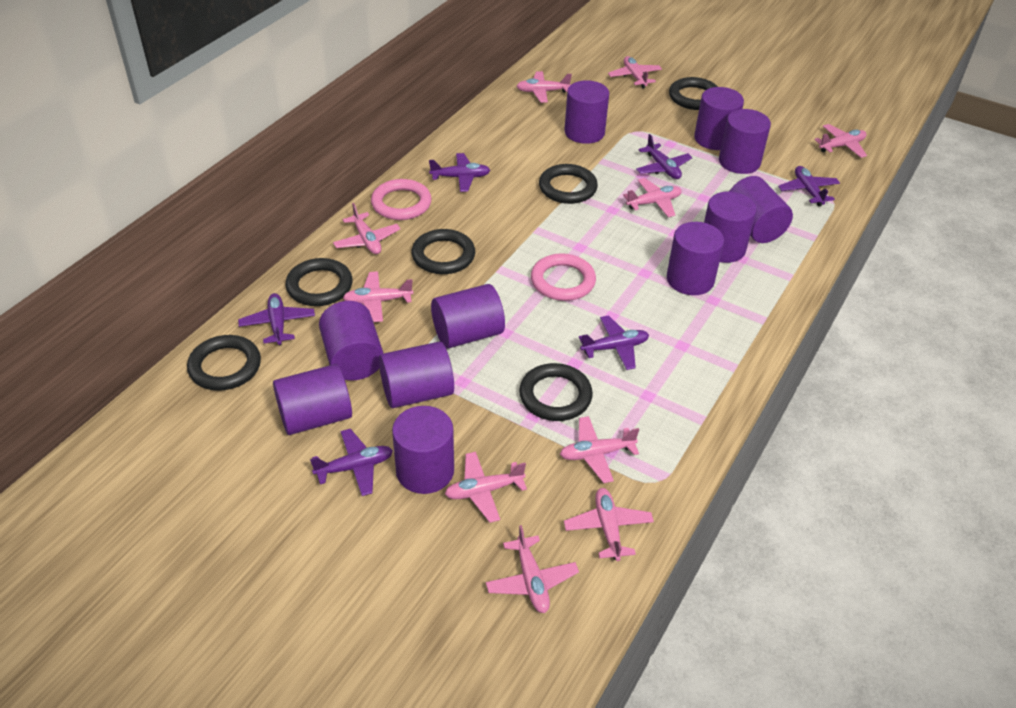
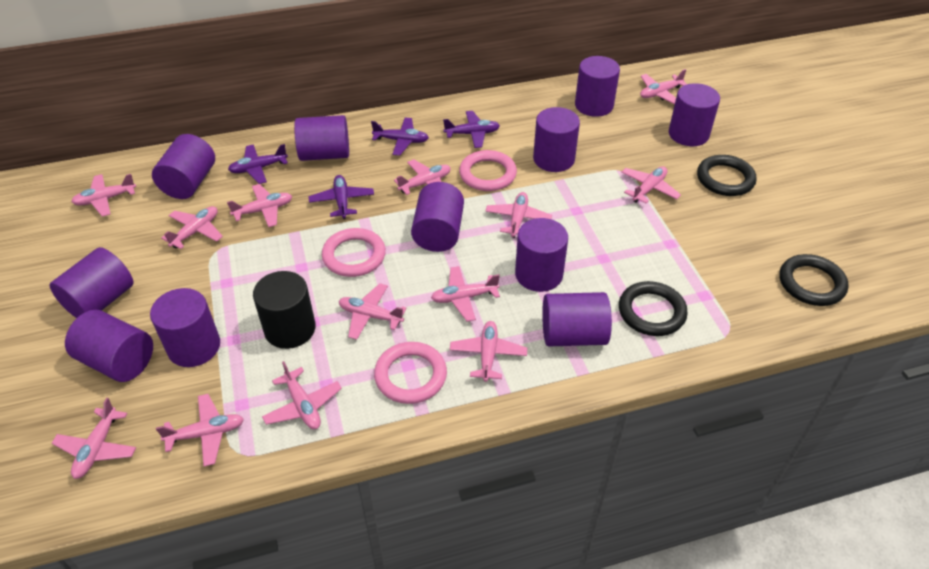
black cylinder: 0 -> 1
black ring: 6 -> 3
pink plane: 10 -> 13
pink ring: 2 -> 3
purple plane: 6 -> 4

